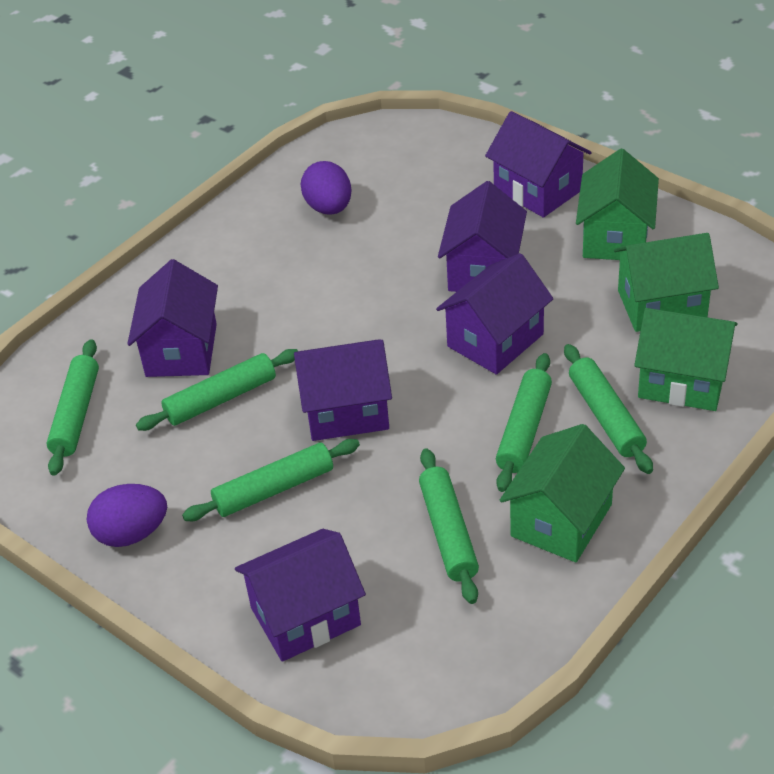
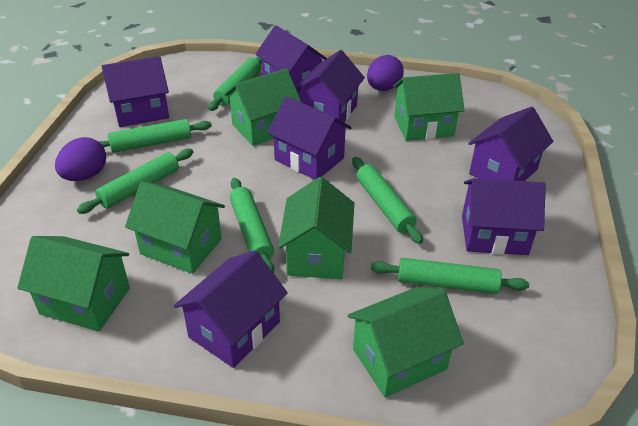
green house: 4 -> 6
purple house: 6 -> 7

